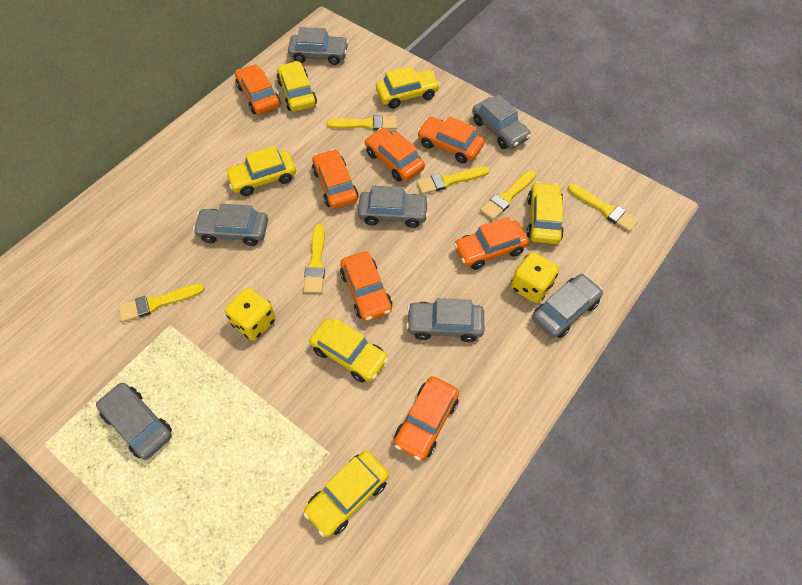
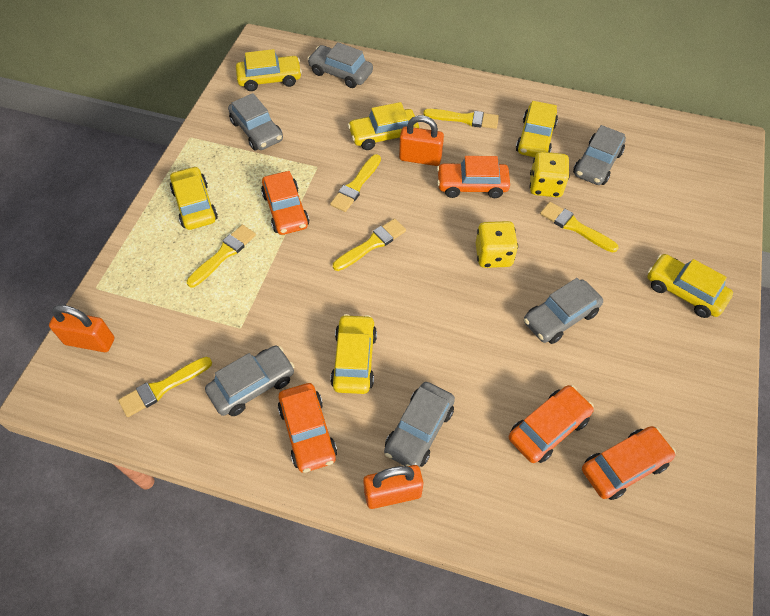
grey car: 7 -> 6
orange car: 7 -> 5
orange padlock: 0 -> 3

